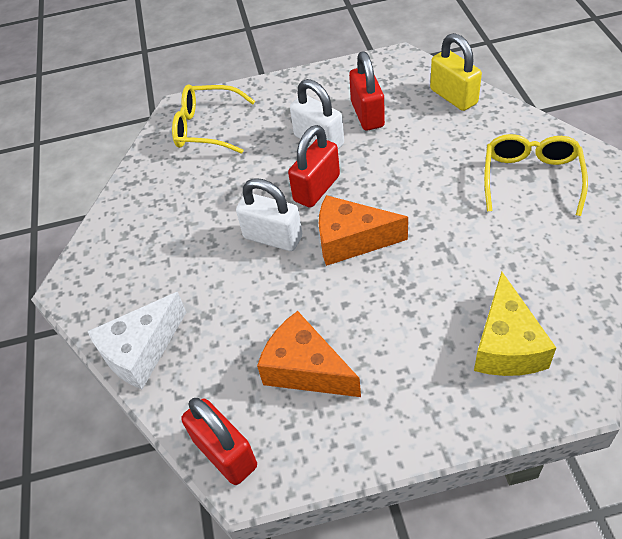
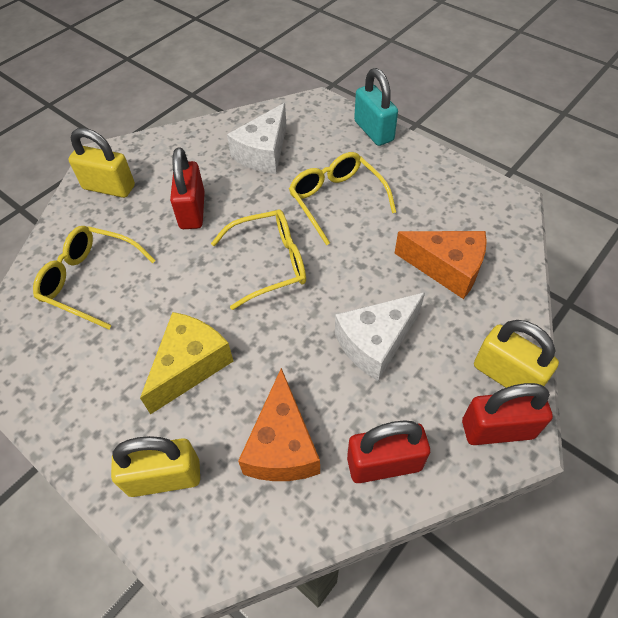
turquoise padlock: 0 -> 1
white cheese: 1 -> 2
white padlock: 2 -> 0
yellow glasses: 2 -> 3
yellow padlock: 1 -> 3

